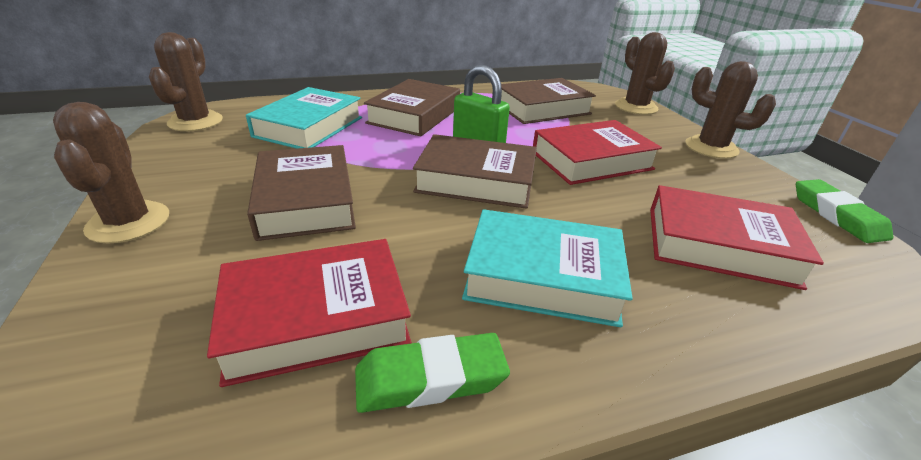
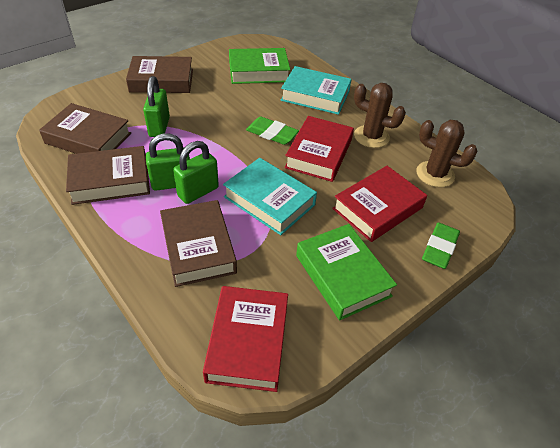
brown cactus: 4 -> 2
green book: 0 -> 2
green padlock: 1 -> 3

